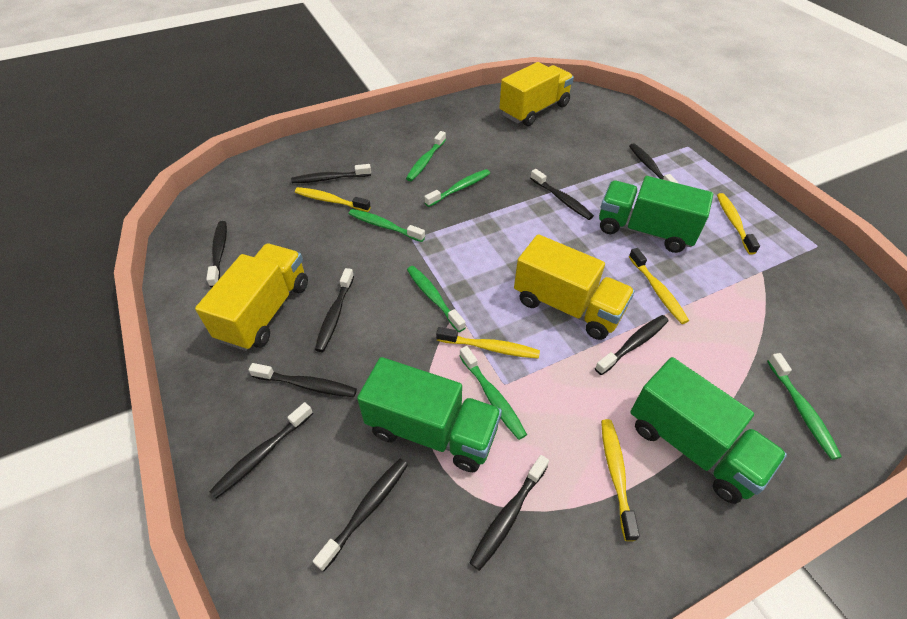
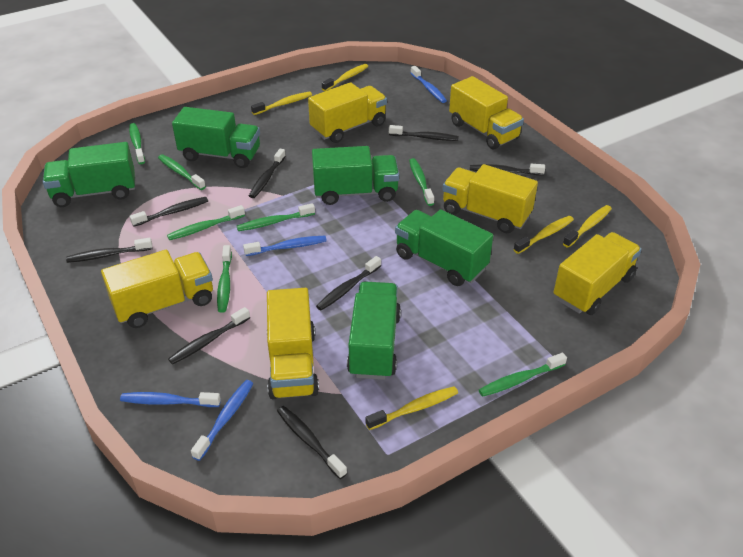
black toothbrush: 10 -> 8
blue toothbrush: 0 -> 4
green toothbrush: 6 -> 7
green truck: 3 -> 5
yellow truck: 3 -> 6

